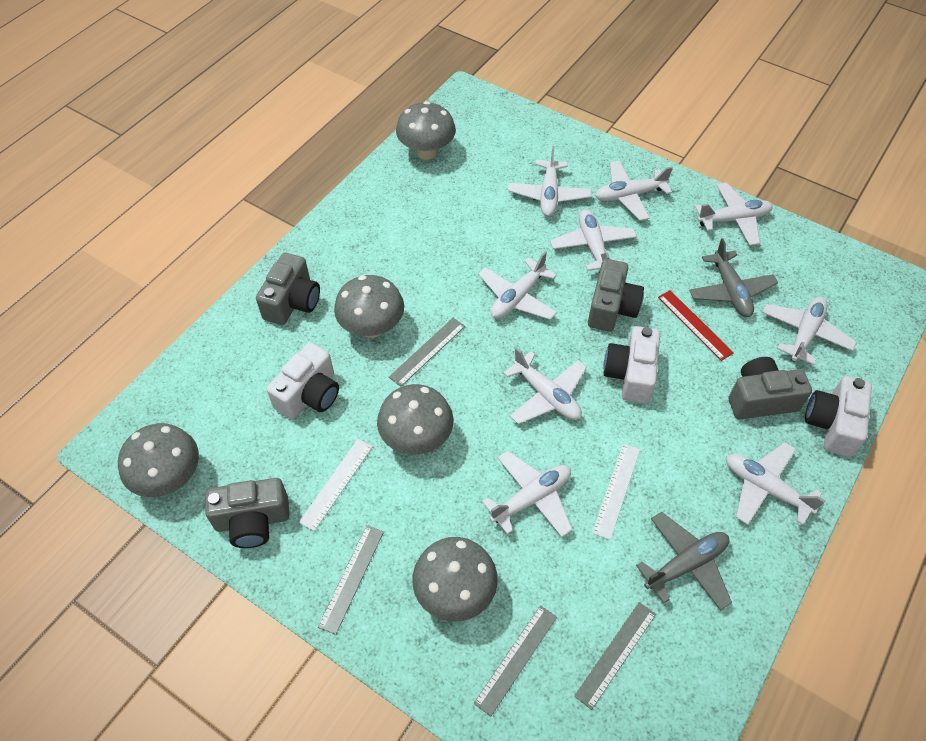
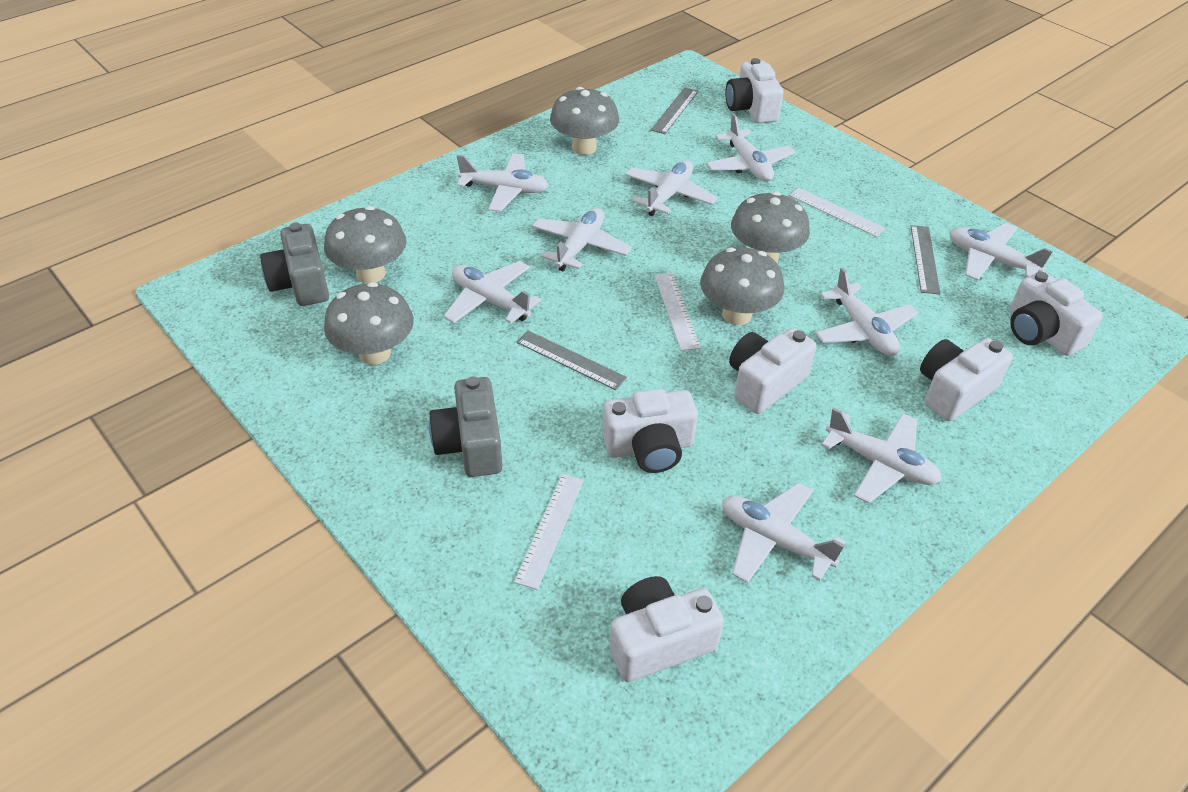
grey camera: 4 -> 2
grey plane: 2 -> 0
grey ruler: 4 -> 3
red ruler: 1 -> 0
white camera: 3 -> 6
white ruler: 2 -> 3

